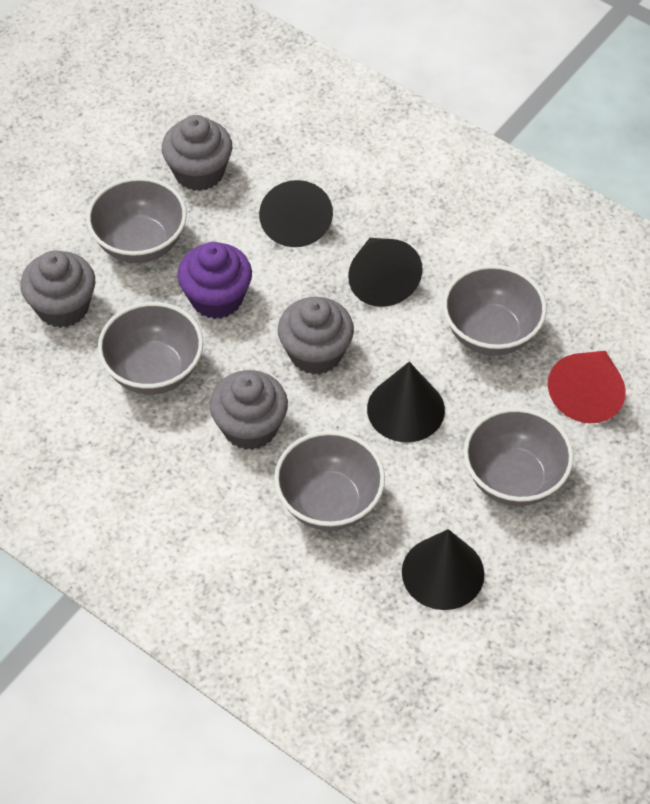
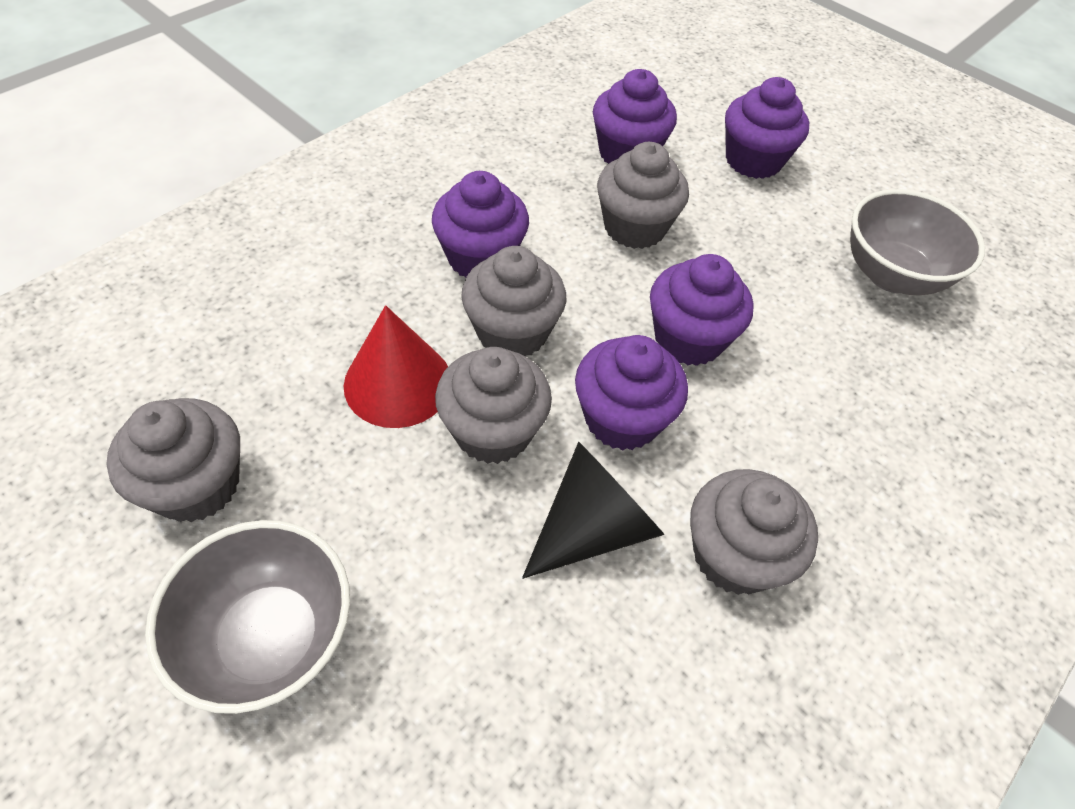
black cone: 4 -> 1
grey bowl: 5 -> 2
grey cupcake: 4 -> 5
purple cupcake: 1 -> 5

